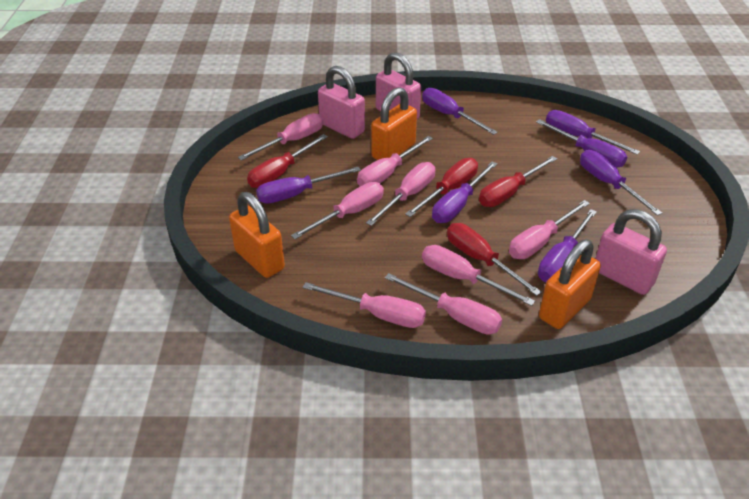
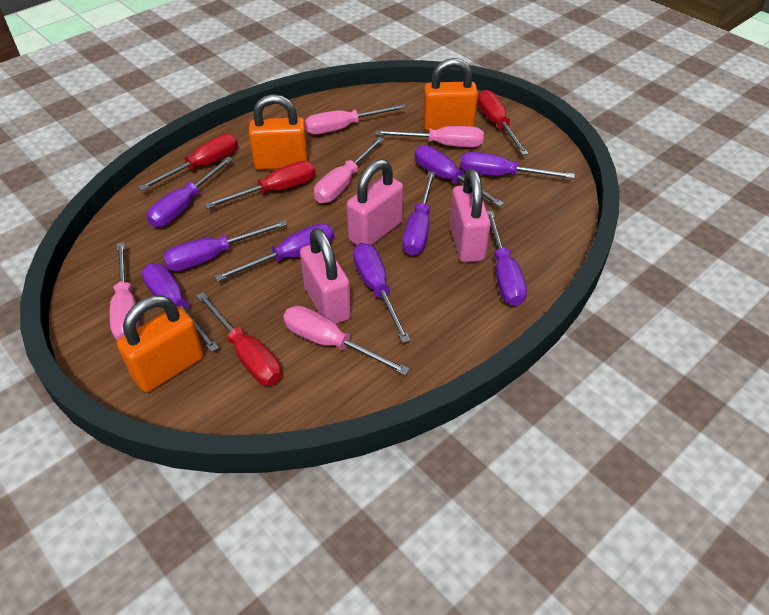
pink screwdriver: 8 -> 5
purple screwdriver: 7 -> 9

